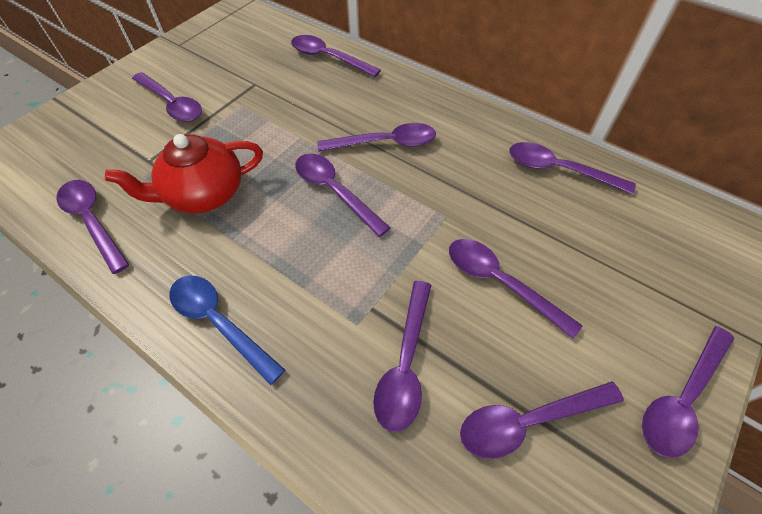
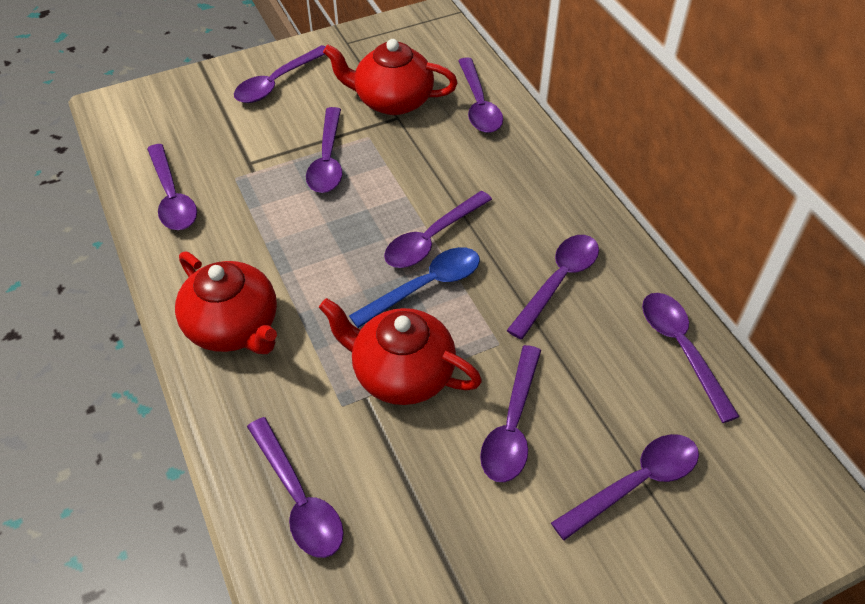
red teapot: 1 -> 3

